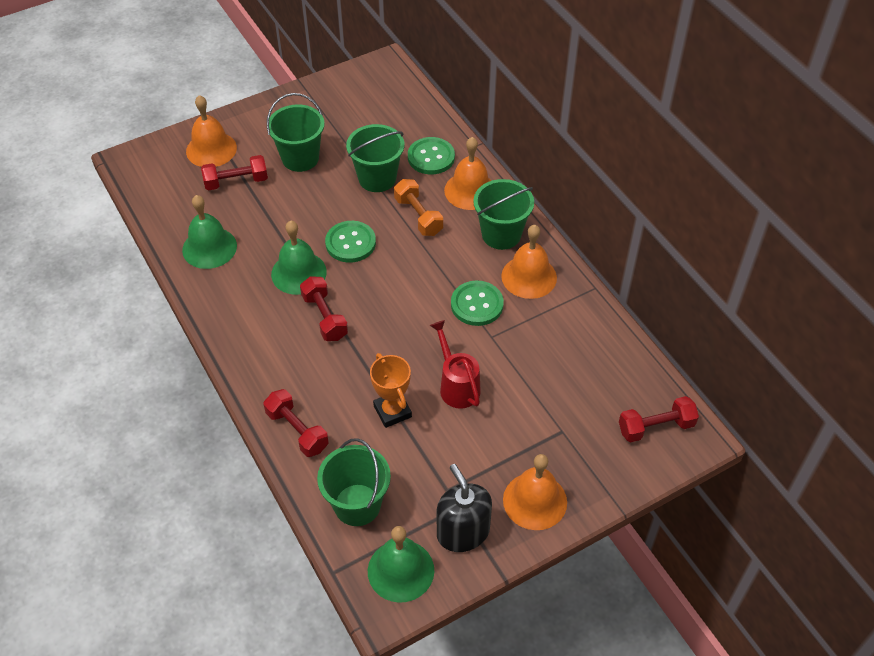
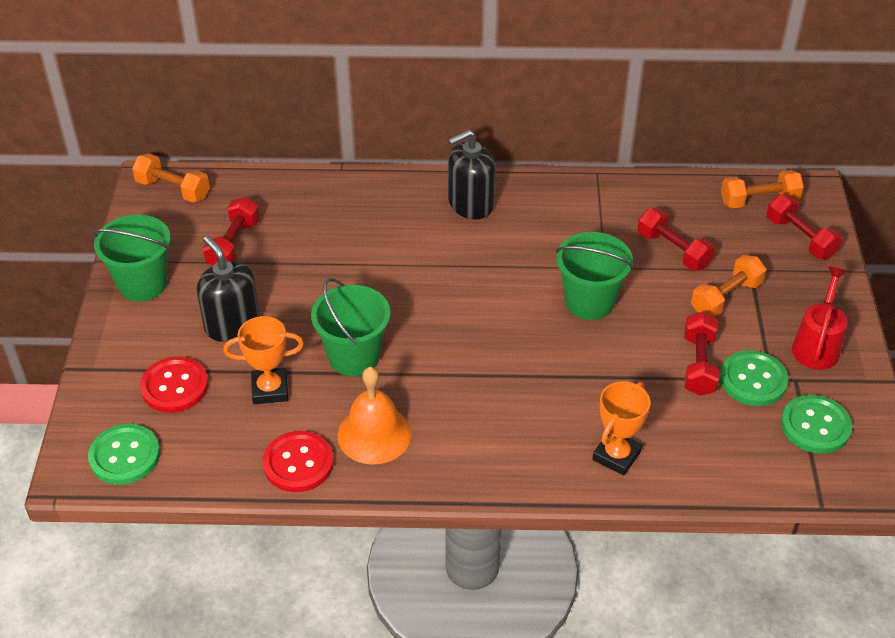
black soap dispenser: 1 -> 2
green bell: 3 -> 0
green bucket: 4 -> 3
orange bell: 4 -> 1
orange dumbbell: 1 -> 3
orange trophy: 1 -> 2
red button: 0 -> 2

